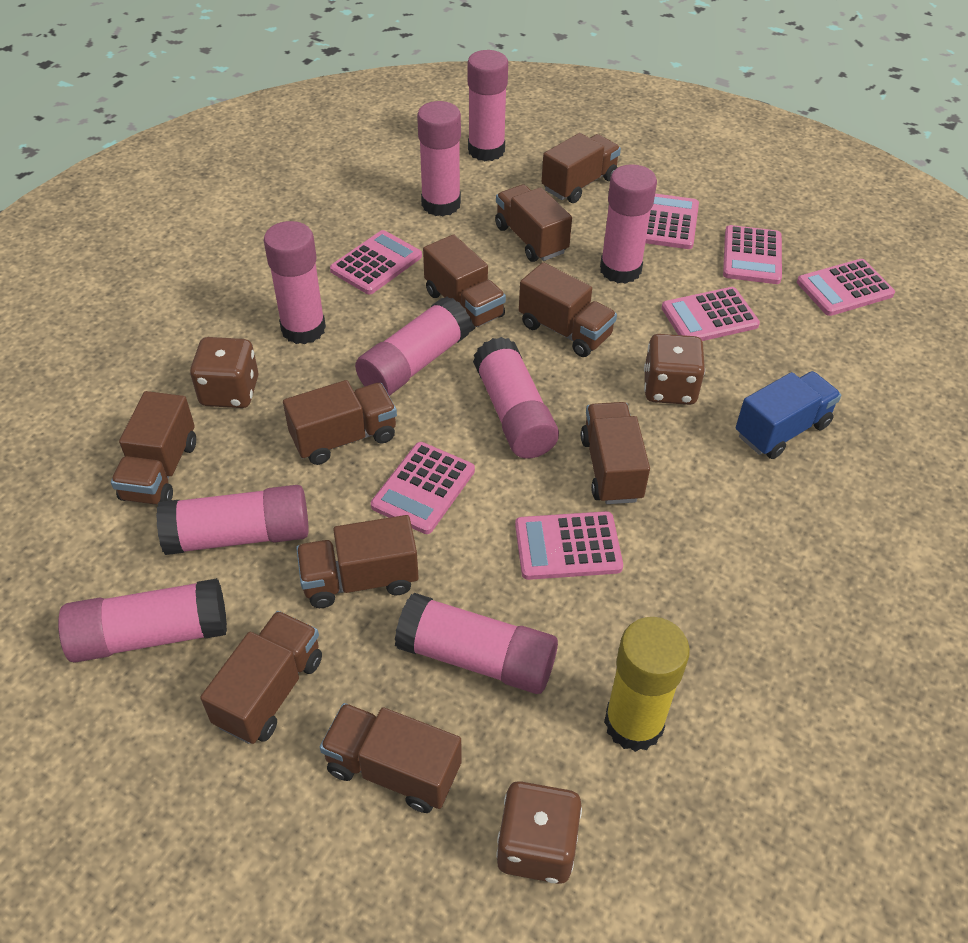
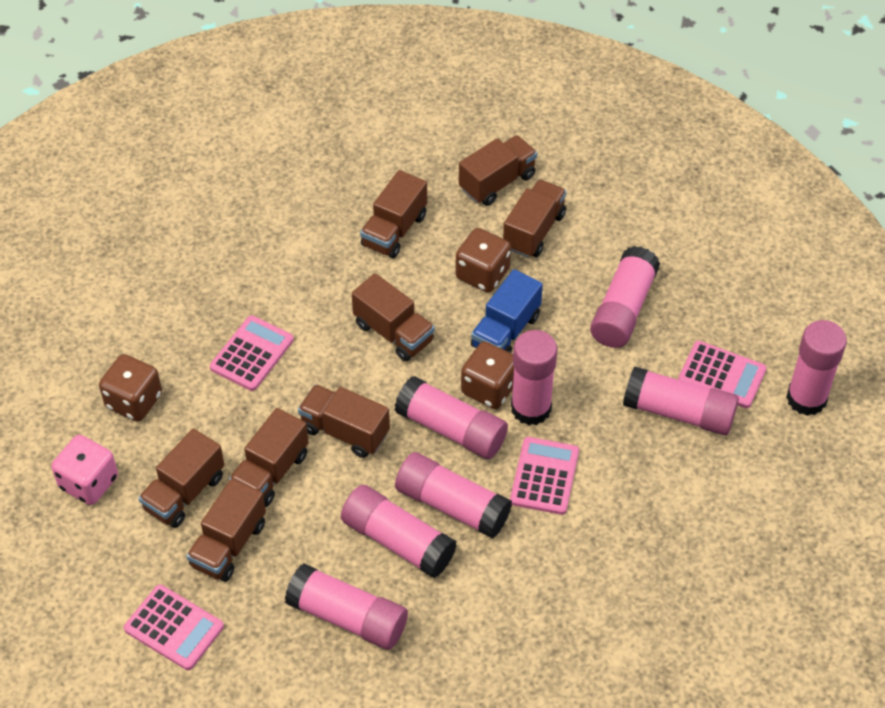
brown truck: 10 -> 8
pink calculator: 7 -> 4
pink dice: 0 -> 1
pink glue stick: 9 -> 8
yellow glue stick: 1 -> 0

